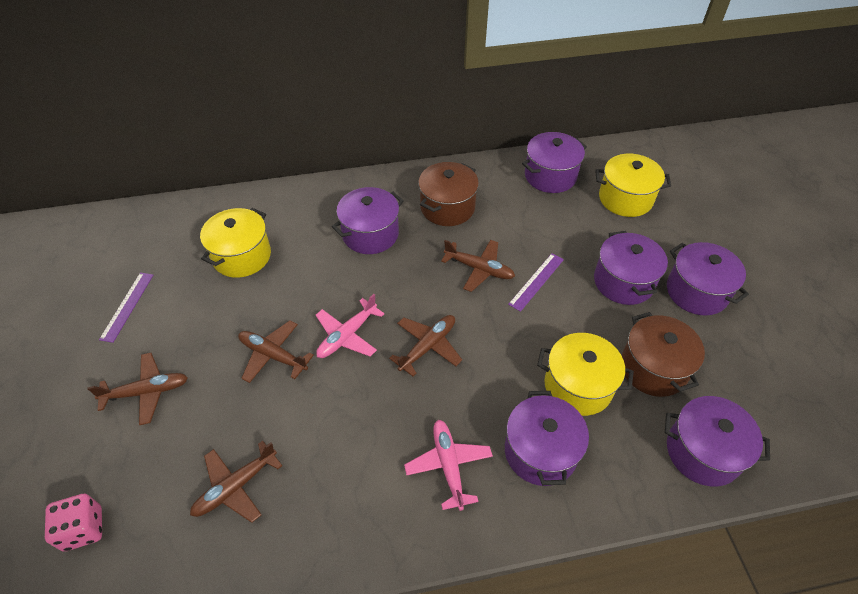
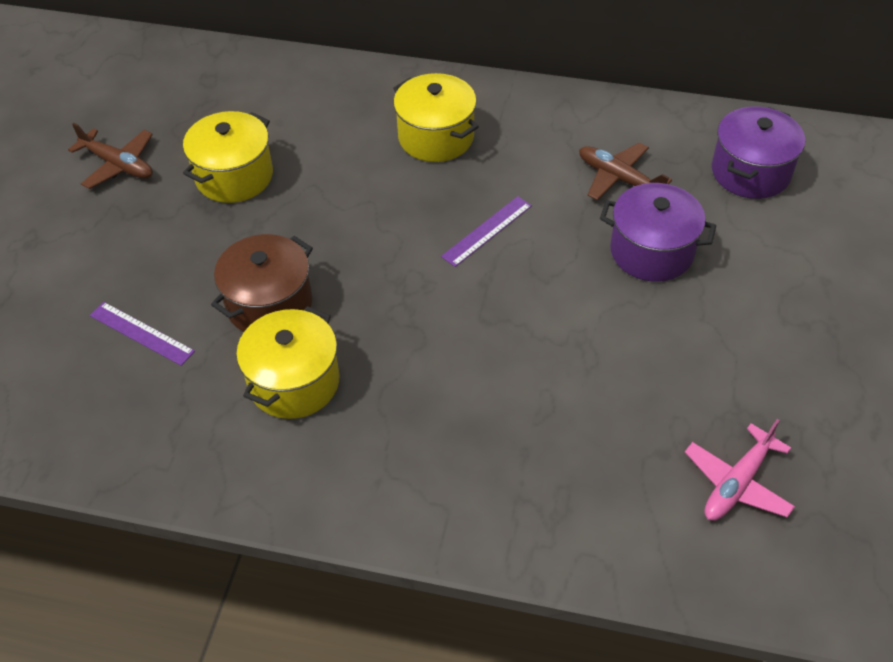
brown plane: 5 -> 2
brown pot: 2 -> 1
pink dice: 1 -> 0
pink plane: 2 -> 1
purple pot: 6 -> 2

